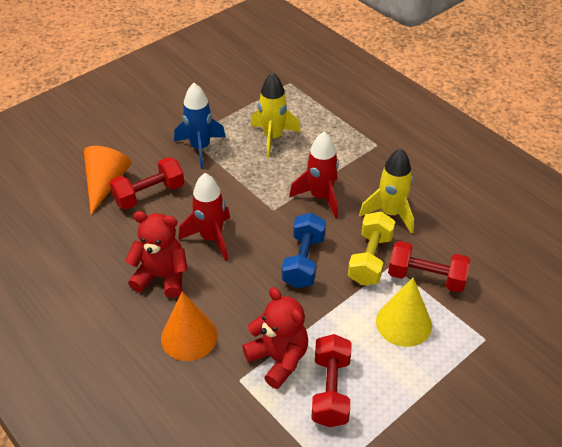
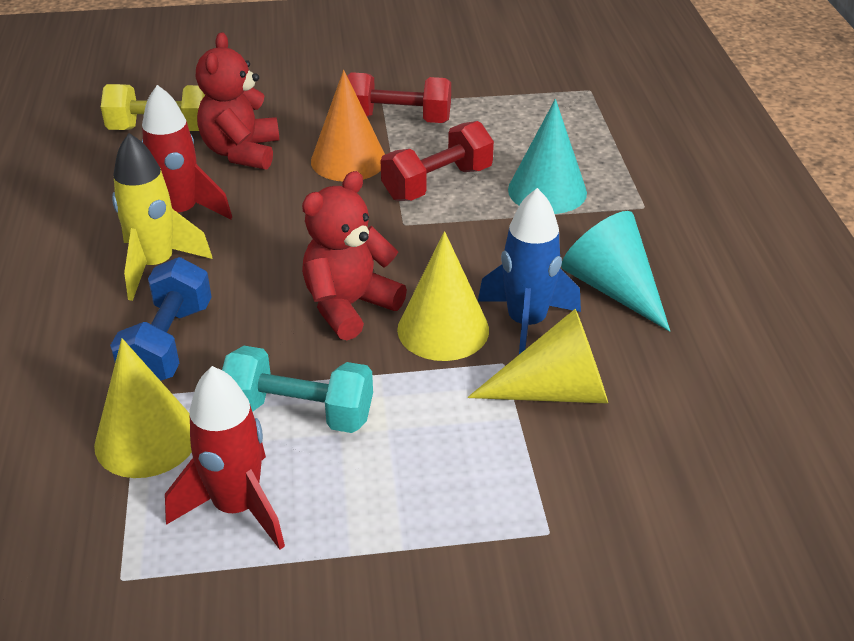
orange cone: 2 -> 1
red dumbbell: 3 -> 2
turquoise cone: 0 -> 2
turquoise dumbbell: 0 -> 1
yellow cone: 1 -> 3
yellow rocket: 2 -> 1

